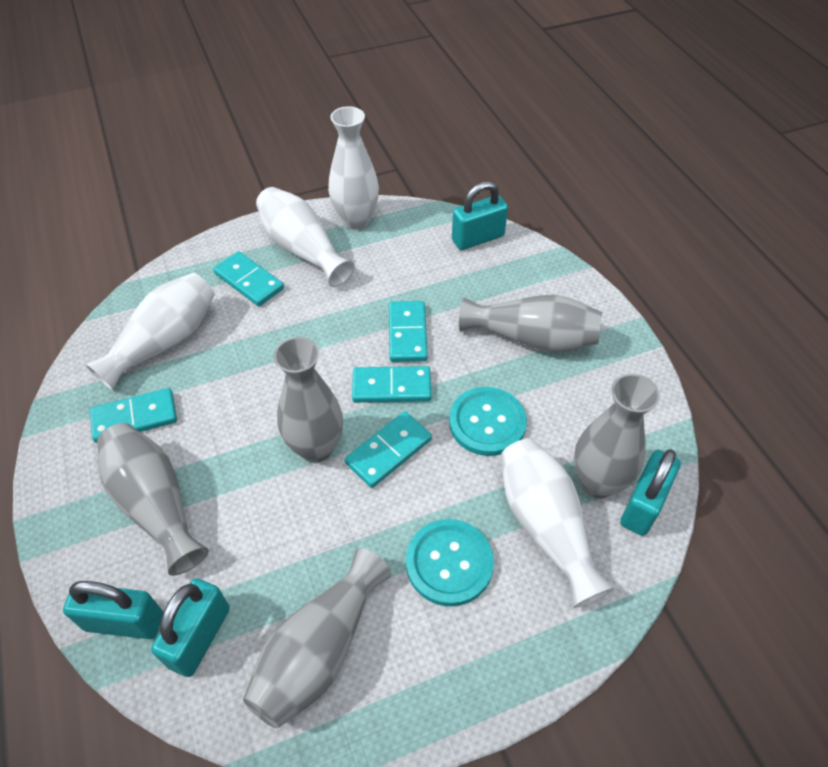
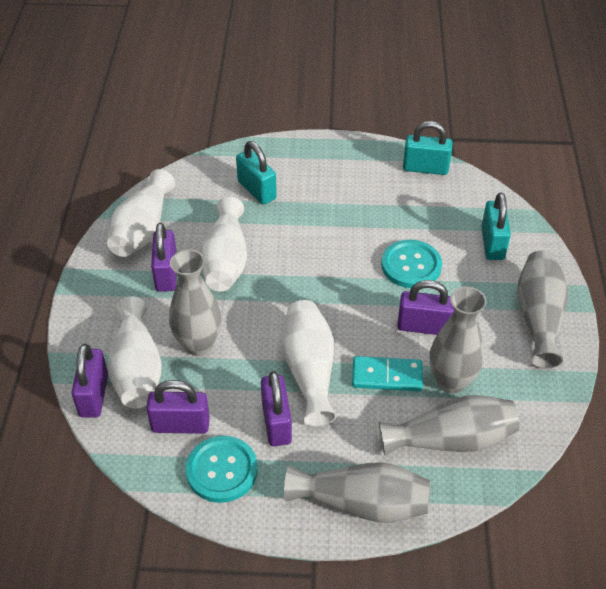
purple padlock: 0 -> 5
turquoise domino: 5 -> 1
turquoise padlock: 4 -> 3

